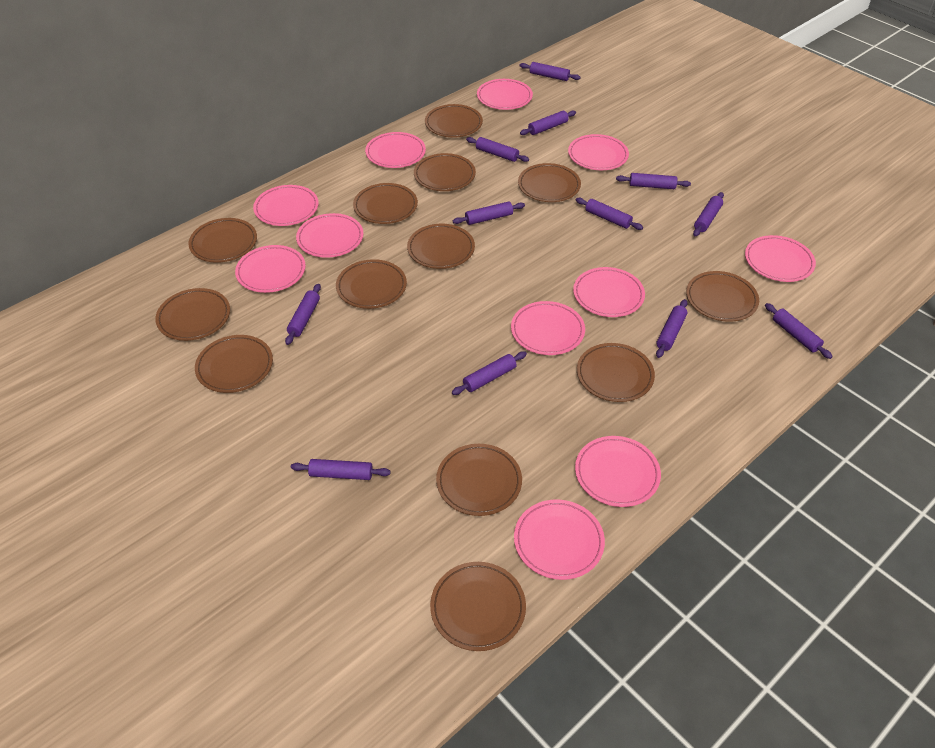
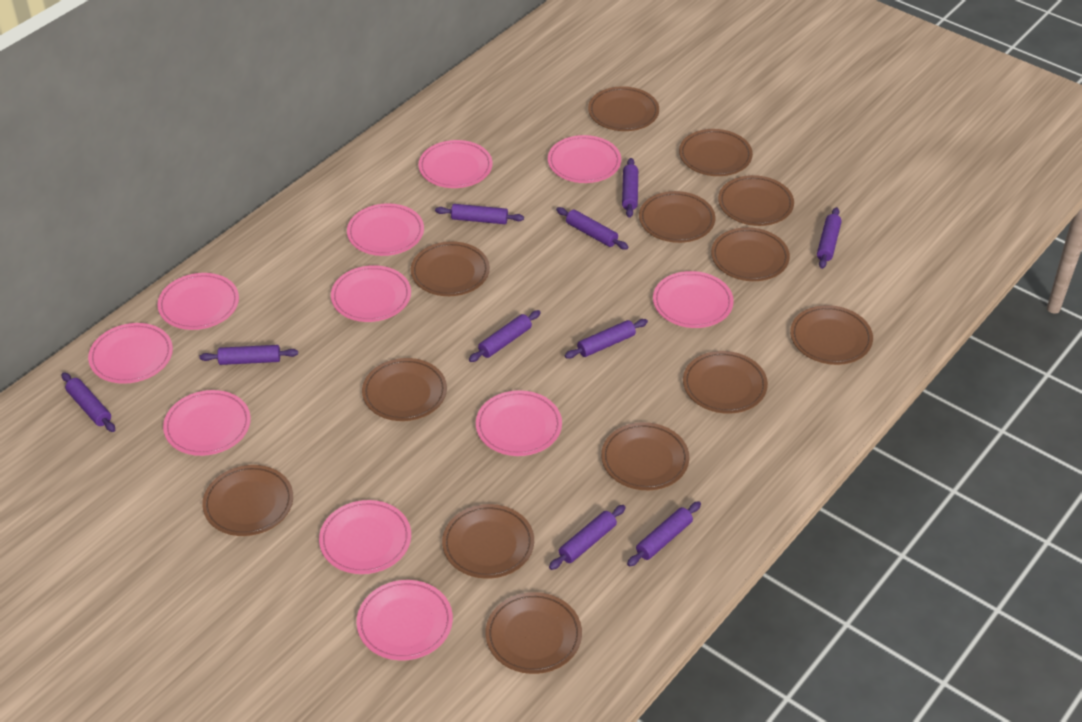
purple rolling pin: 12 -> 10

